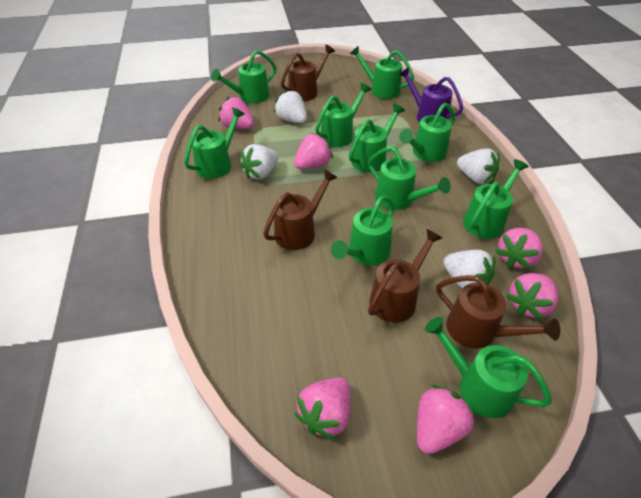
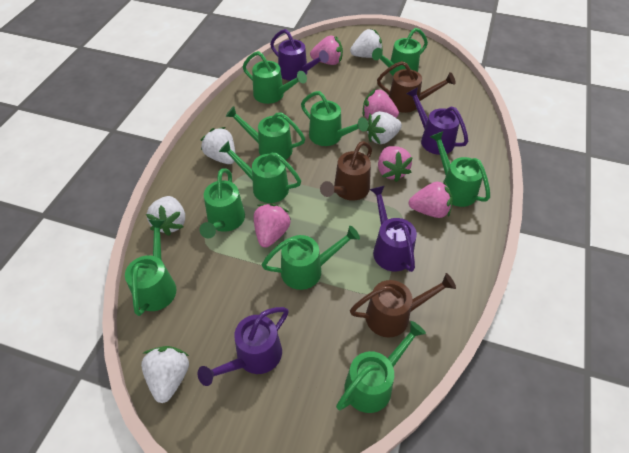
brown watering can: 4 -> 3
pink strawberry: 6 -> 5
purple watering can: 1 -> 4
white strawberry: 4 -> 5

